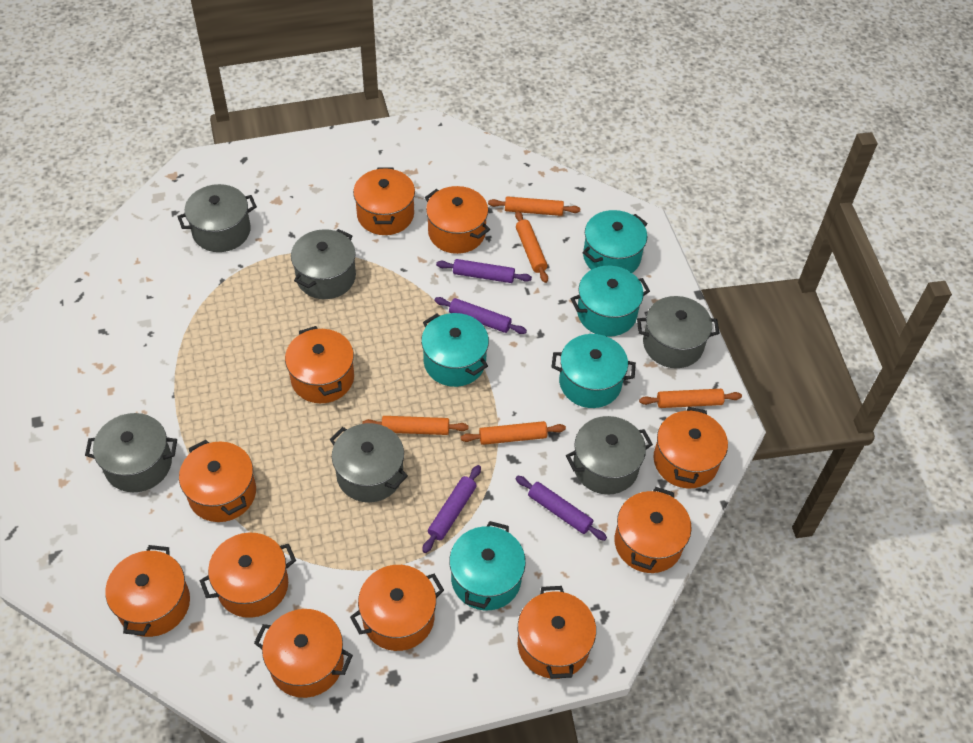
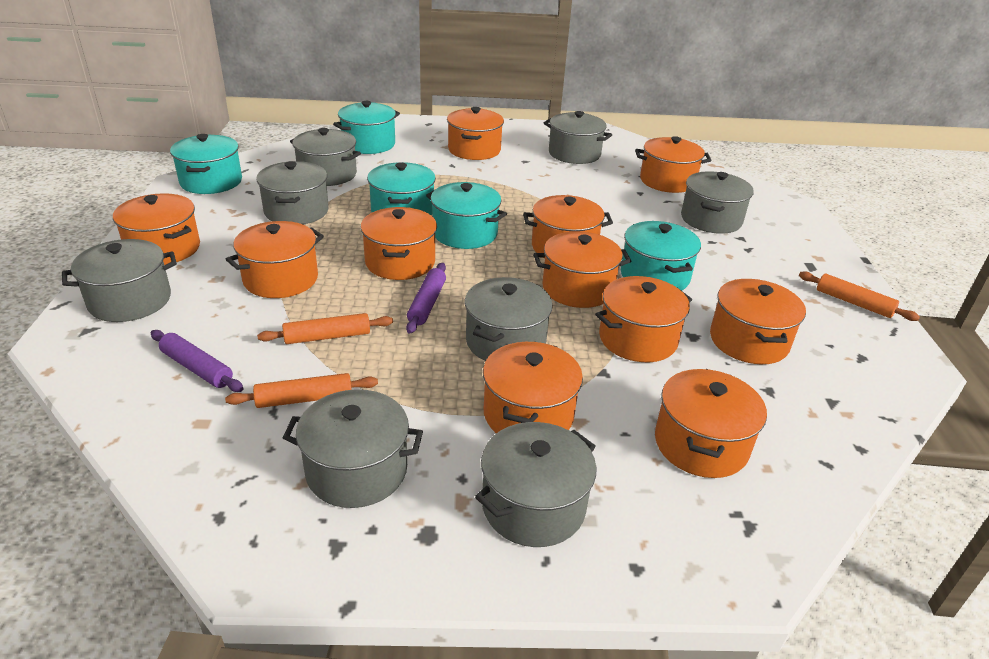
grey pot: 6 -> 8
orange rolling pin: 5 -> 3
purple rolling pin: 4 -> 2

